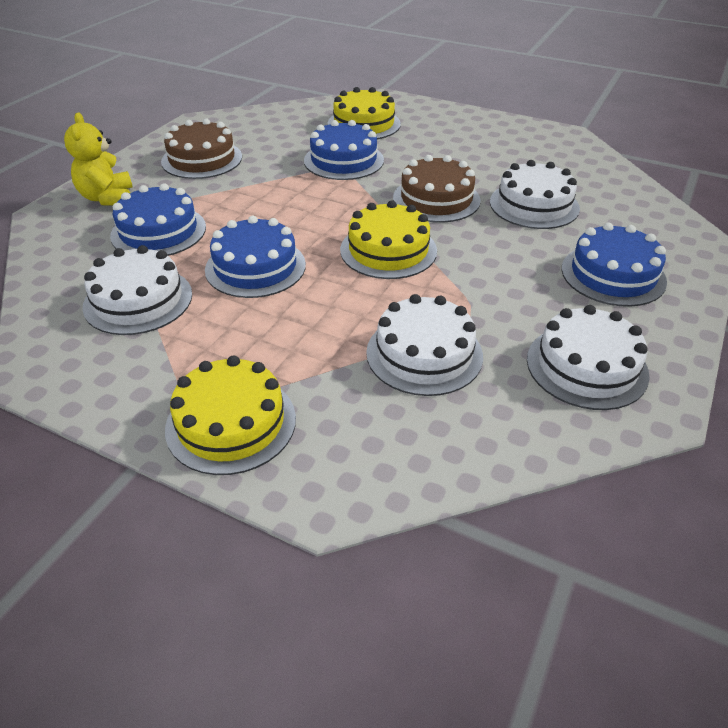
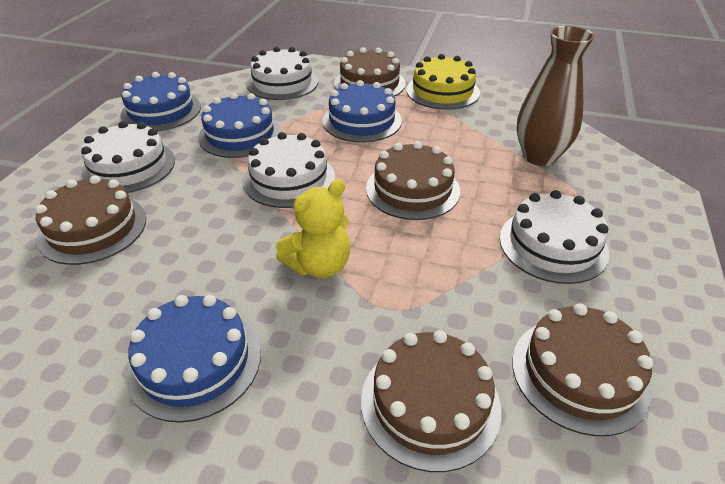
brown cake: 2 -> 5
brown vase: 0 -> 1
yellow cake: 3 -> 1

